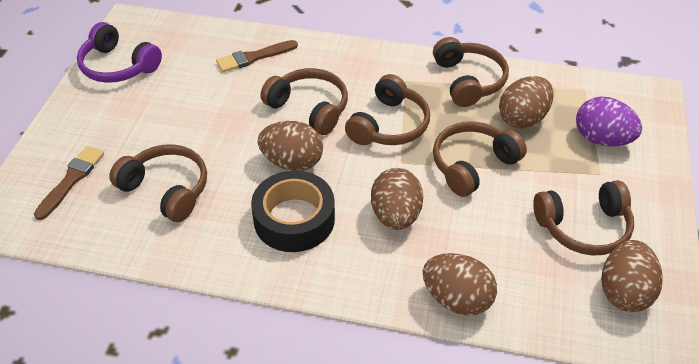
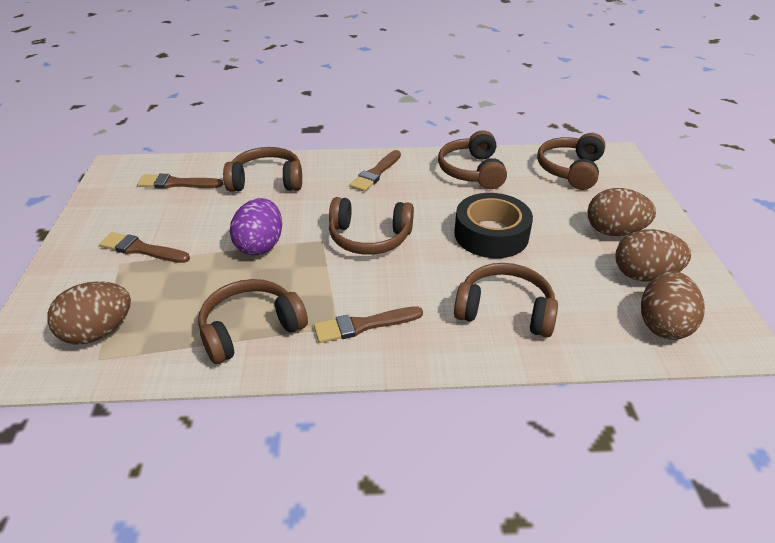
brown brush: 2 -> 4
brown egg: 5 -> 4
purple headphones: 1 -> 0

